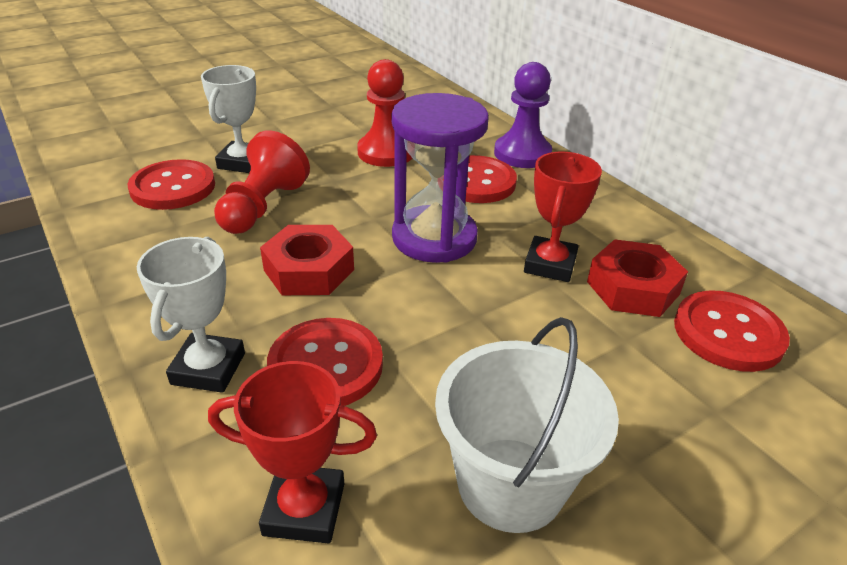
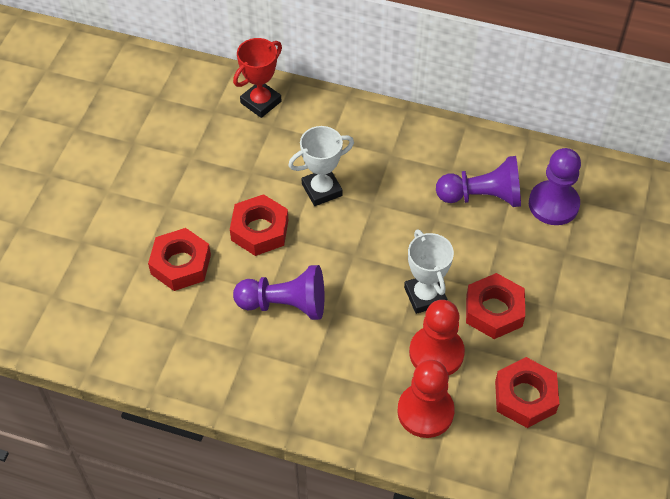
purple hourglass: 1 -> 0
purple pawn: 1 -> 3
red button: 4 -> 0
red nut: 2 -> 4
red trophy: 2 -> 1
white bucket: 1 -> 0

